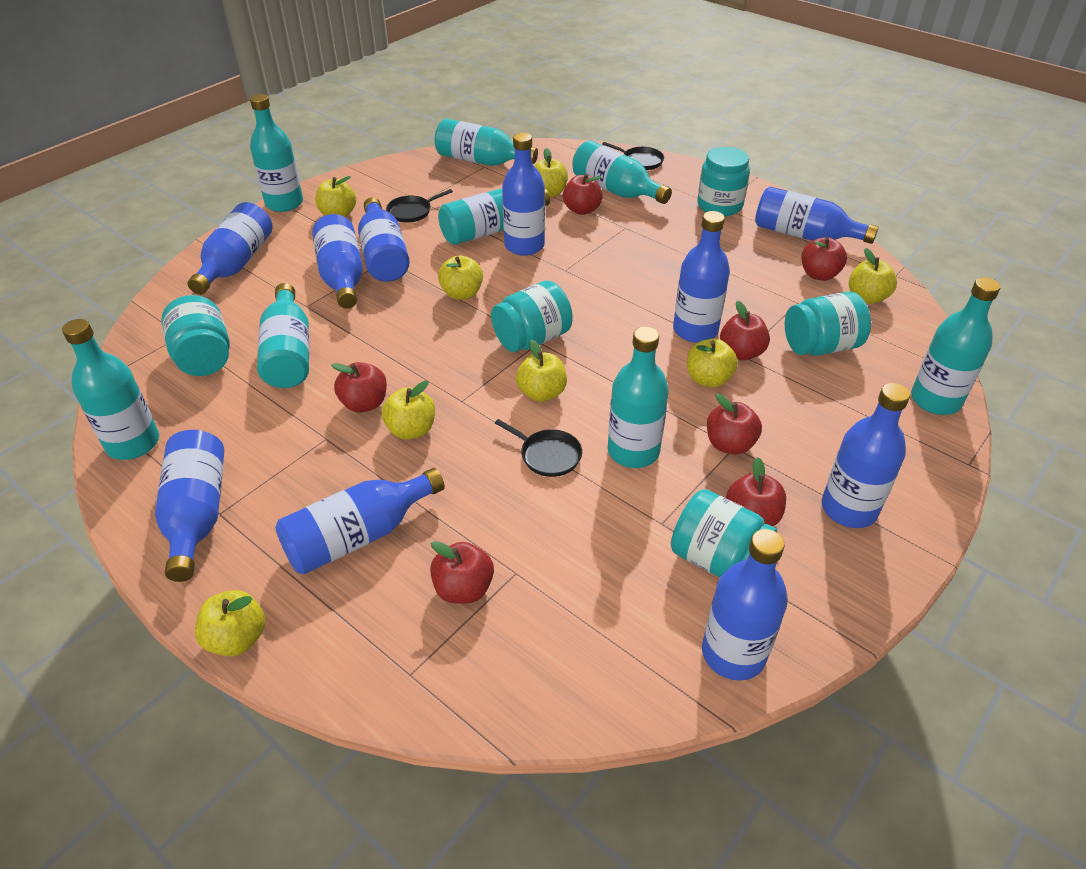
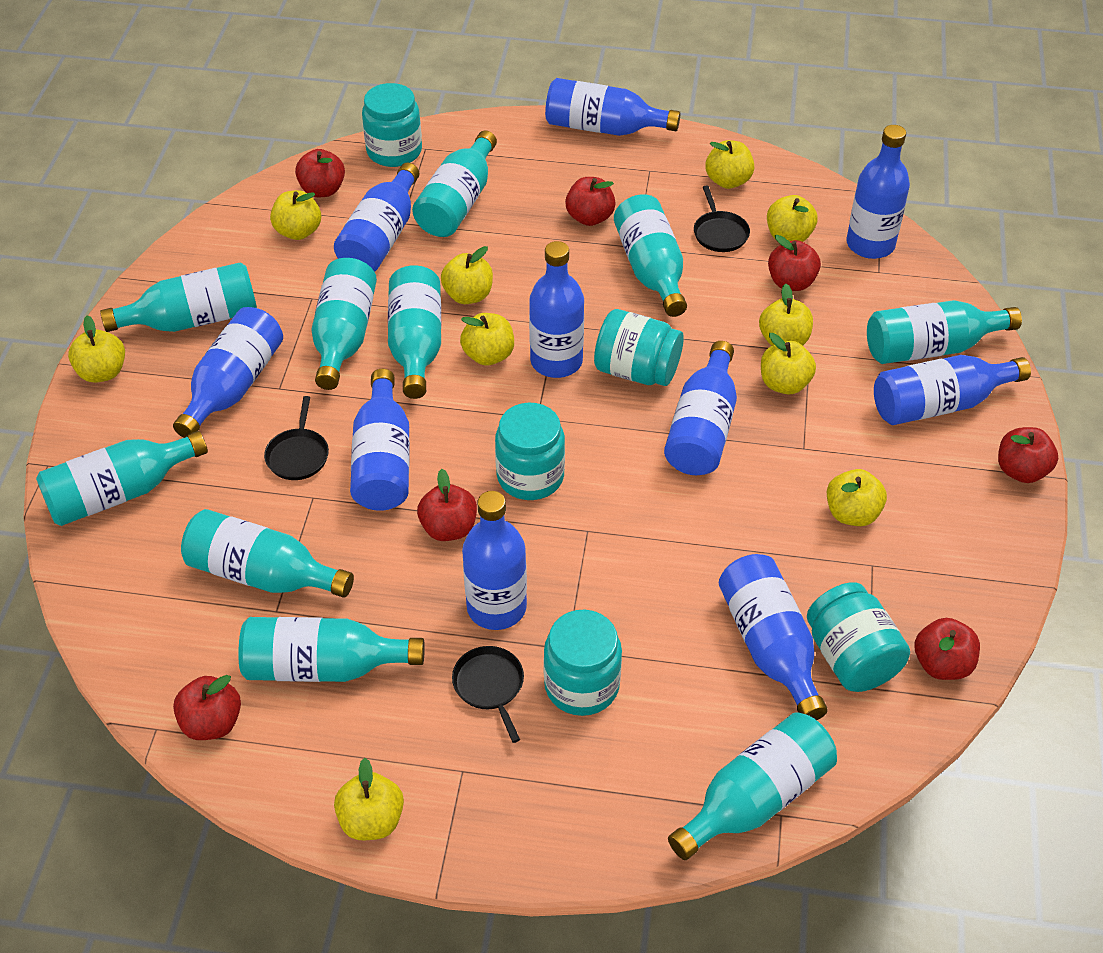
turquoise bottle: 8 -> 10
yellow apple: 8 -> 10

